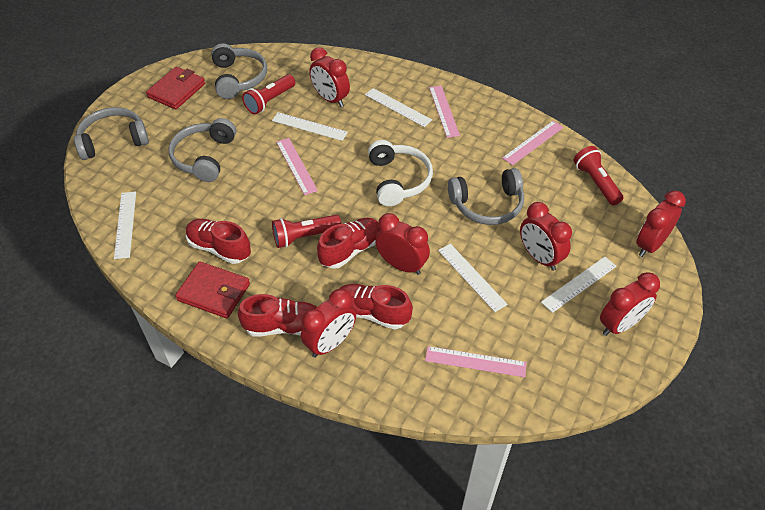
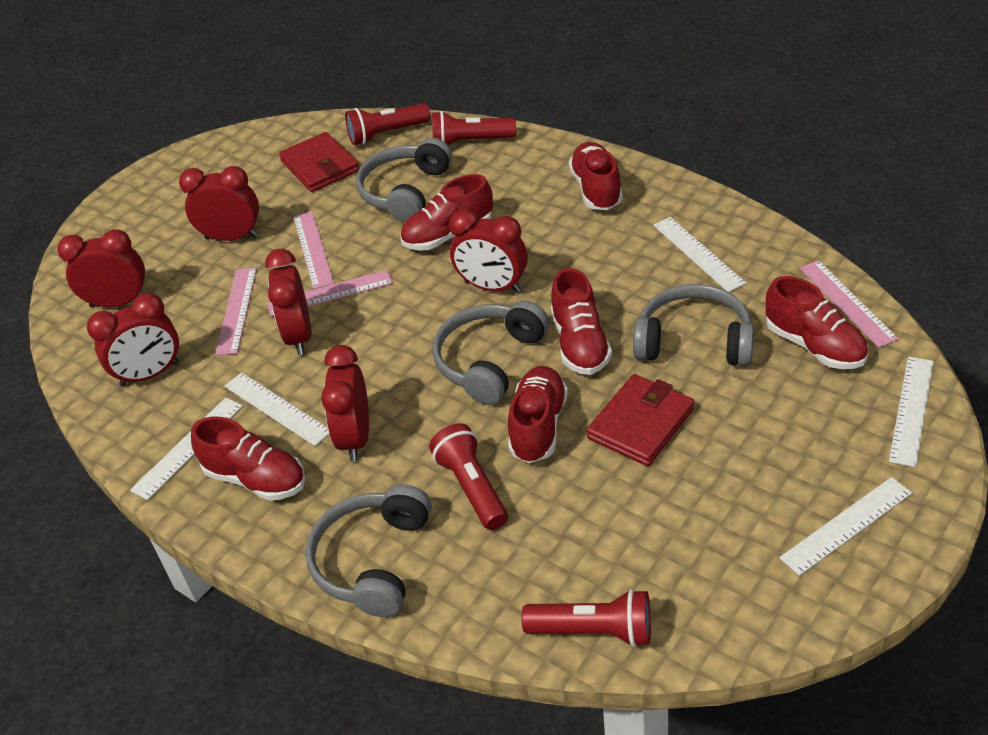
red flashlight: 3 -> 4
red shoe: 4 -> 6
white headphones: 1 -> 0

